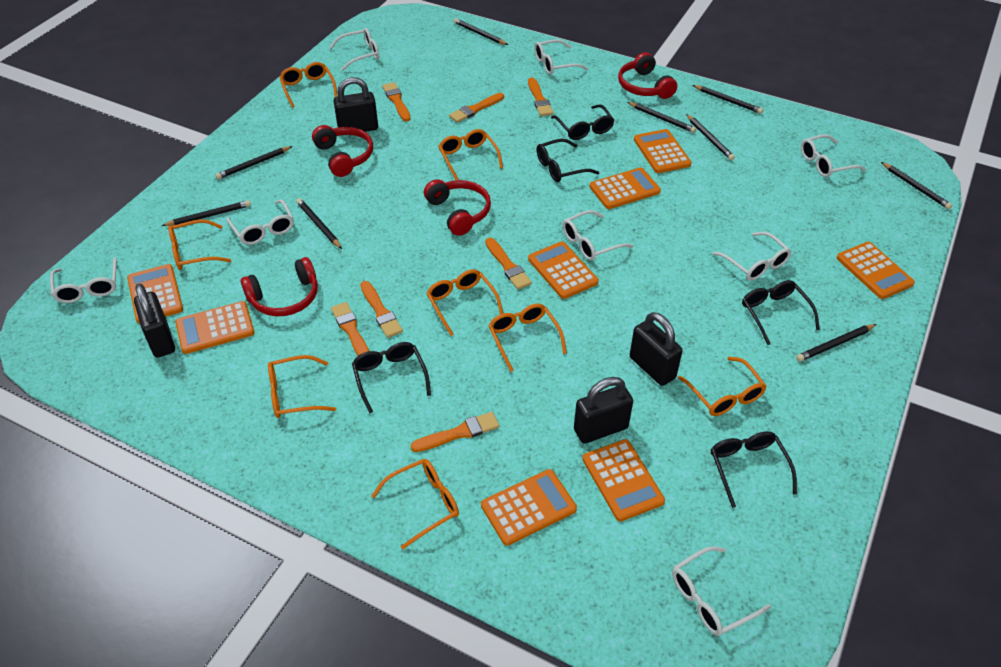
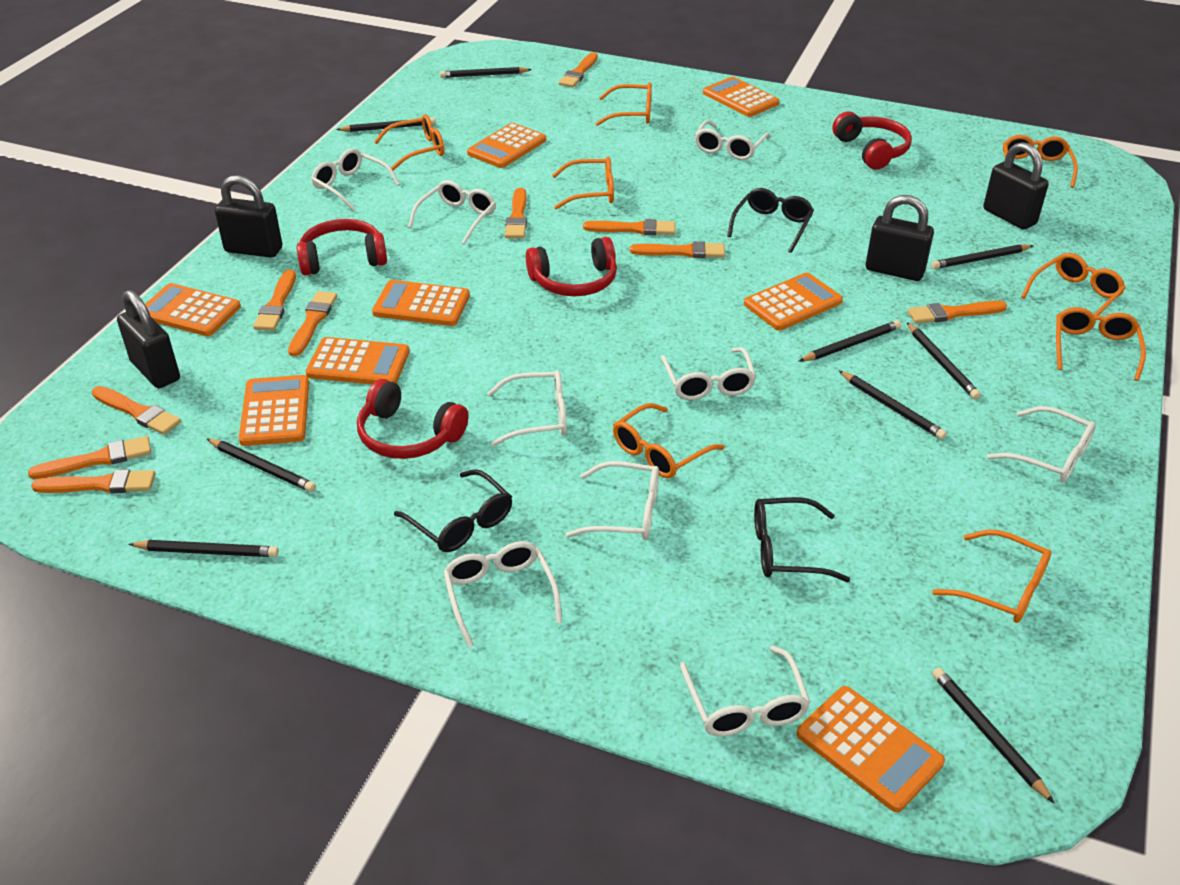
black glasses: 5 -> 3
orange brush: 7 -> 10
white glasses: 8 -> 9

